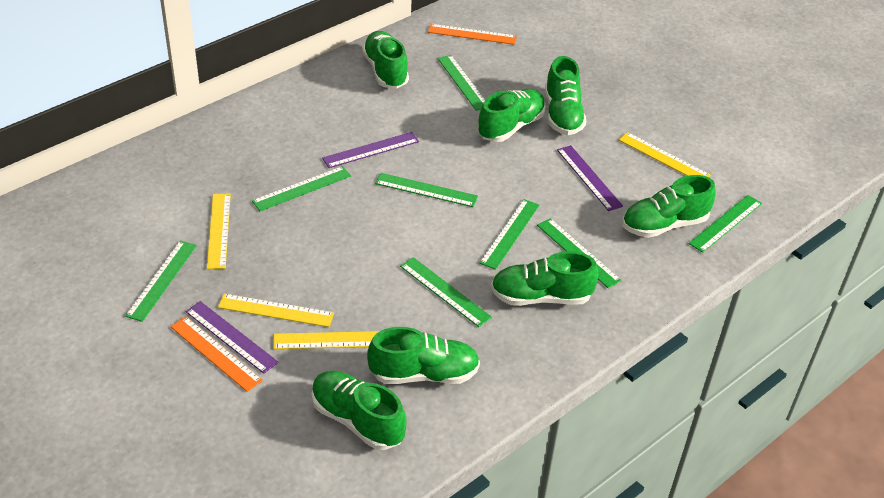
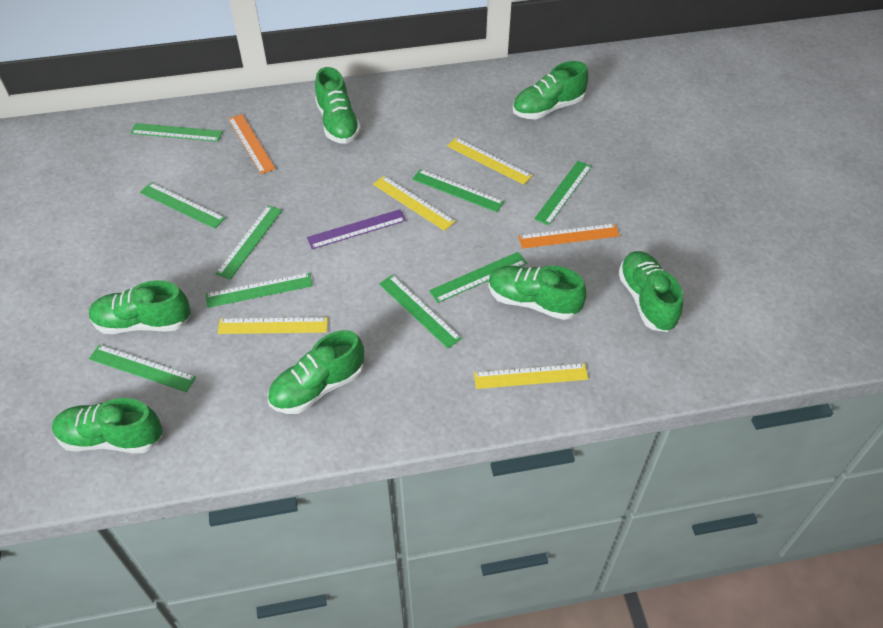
green ruler: 8 -> 9
purple ruler: 3 -> 1

